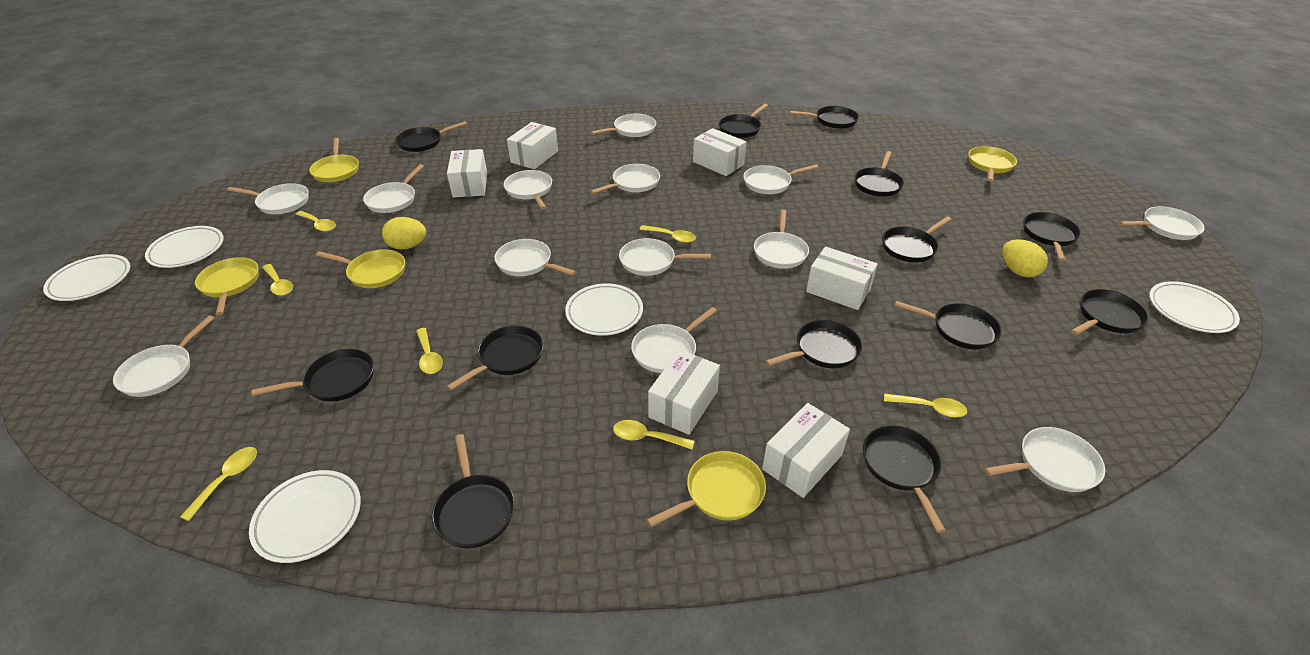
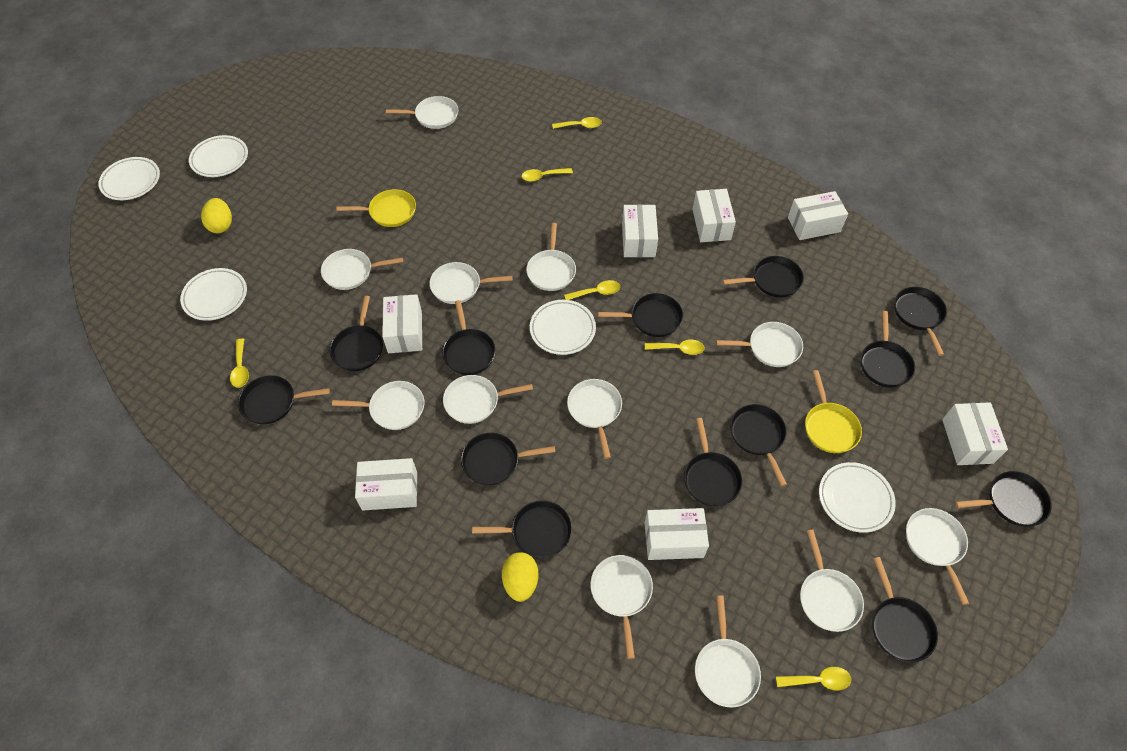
white box: 6 -> 7
white pan: 13 -> 12
yellow pan: 5 -> 2
yellow spoon: 7 -> 6

